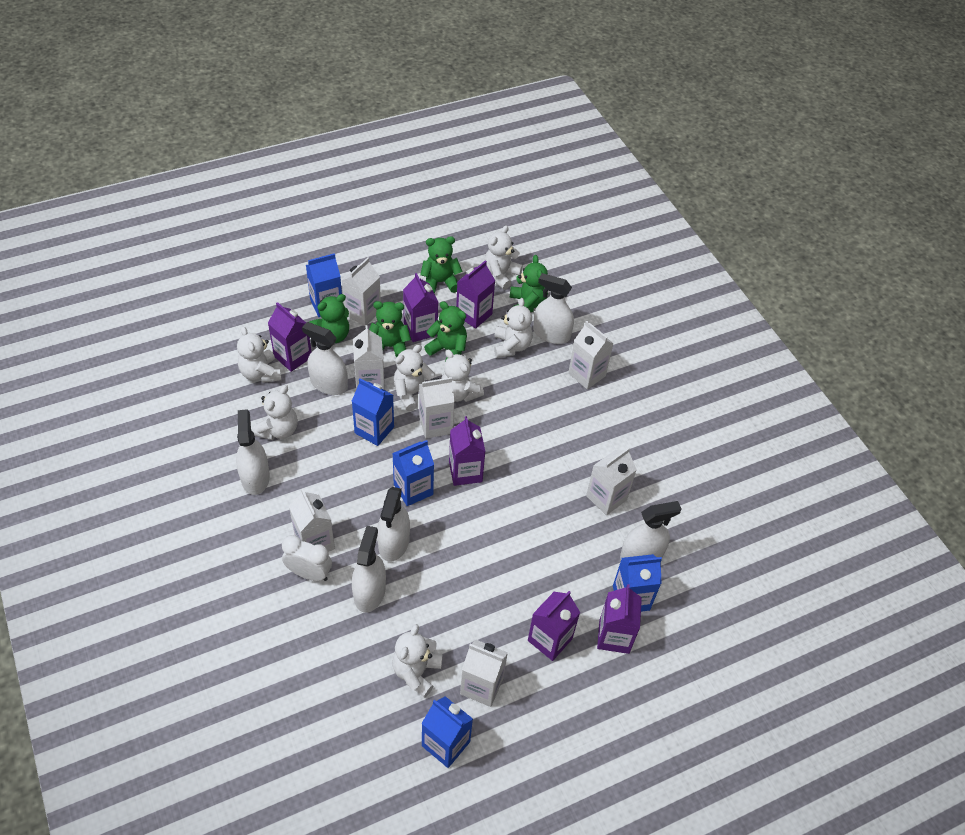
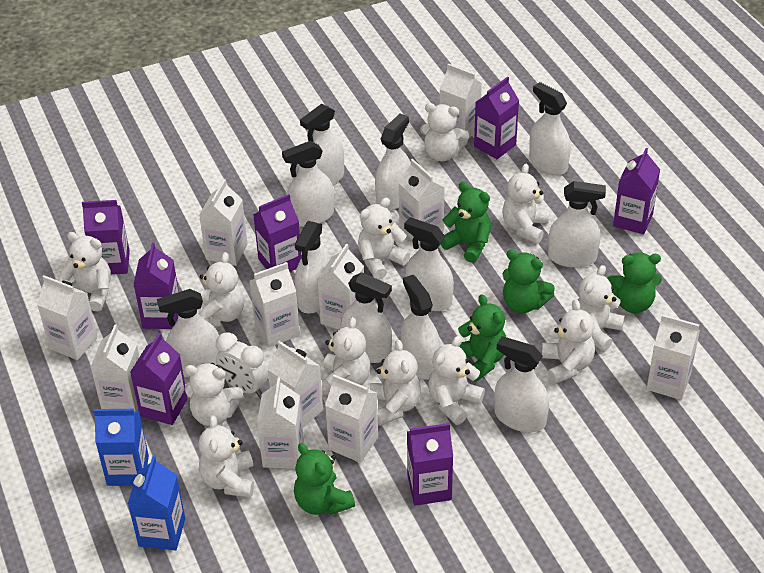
blue carton: 5 -> 2
purple carton: 6 -> 7
white carton: 7 -> 11
white spray bottle: 6 -> 11
white teddy bear: 7 -> 12

